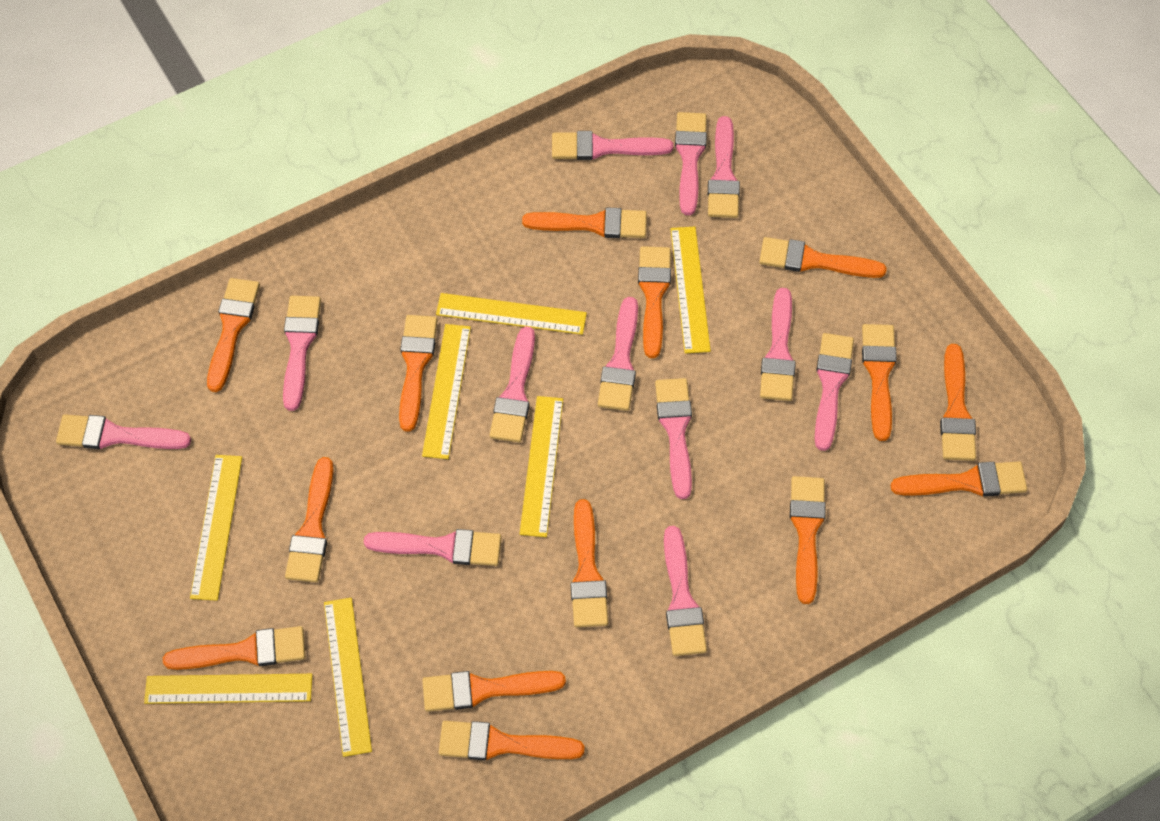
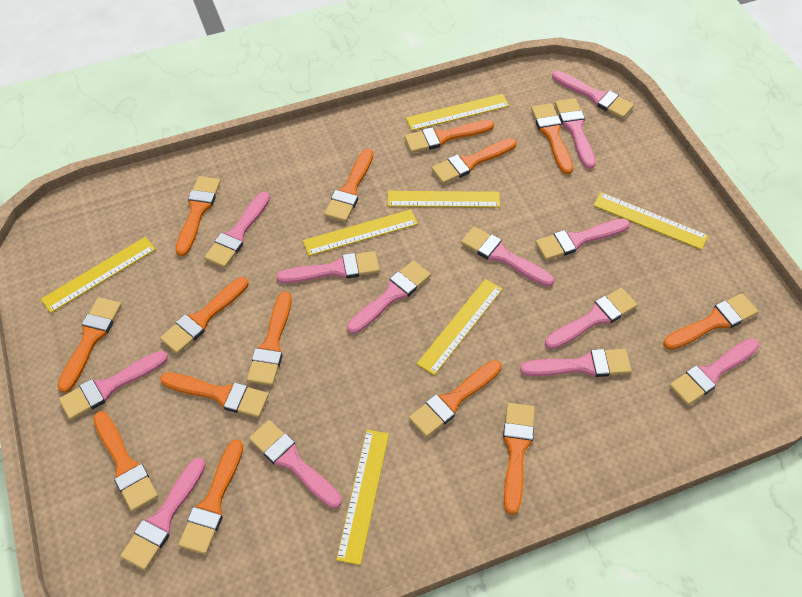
pink brush: 12 -> 13

